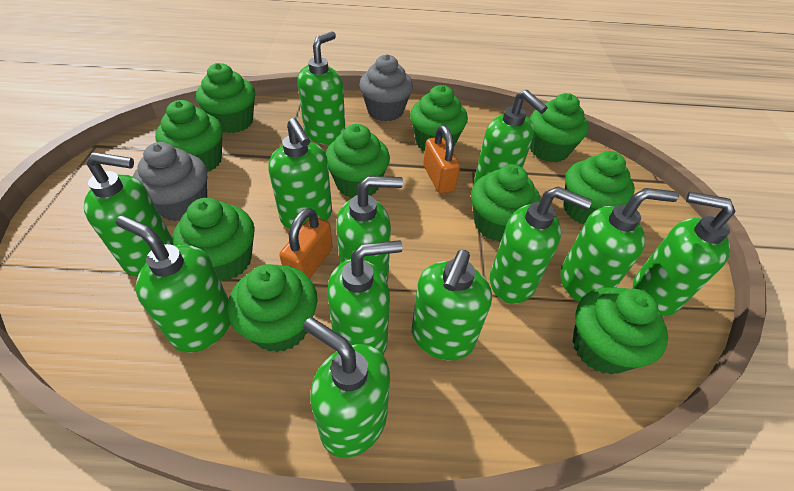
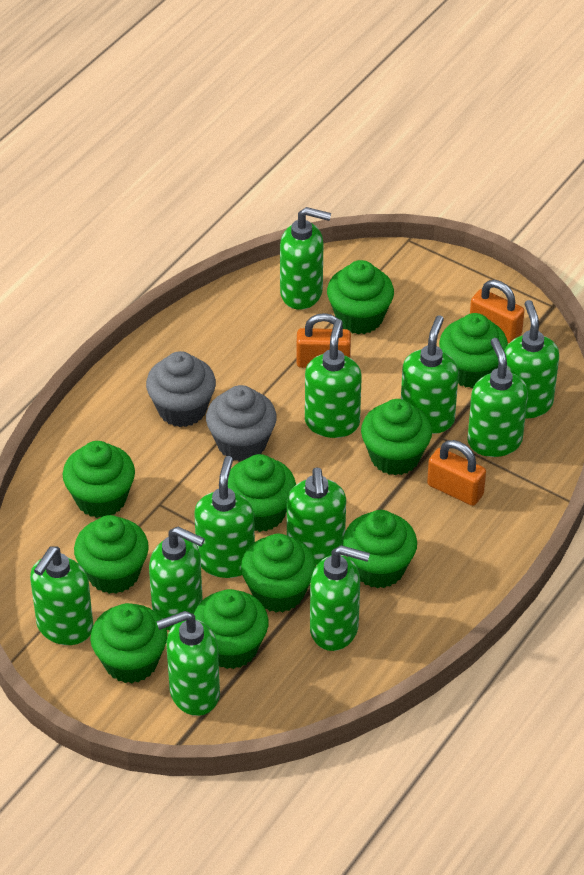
green soap dispenser: 12 -> 11
orange padlock: 2 -> 3

